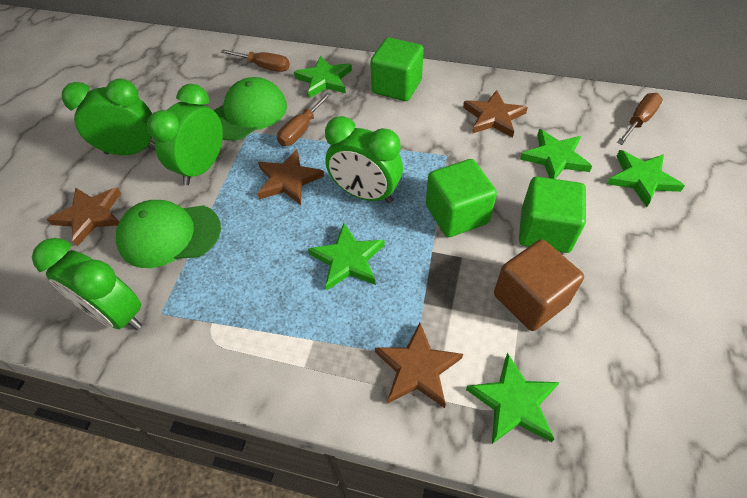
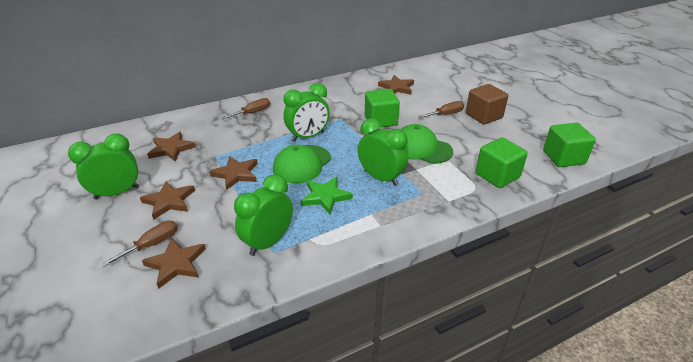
brown star: 4 -> 5
green star: 5 -> 1

